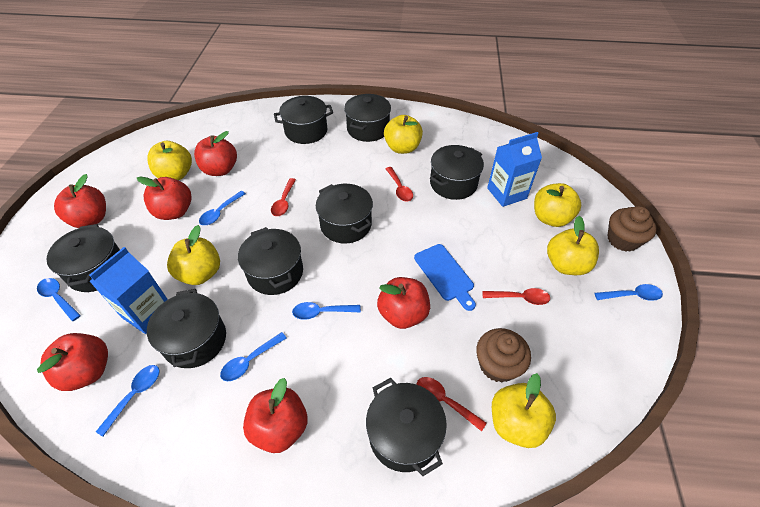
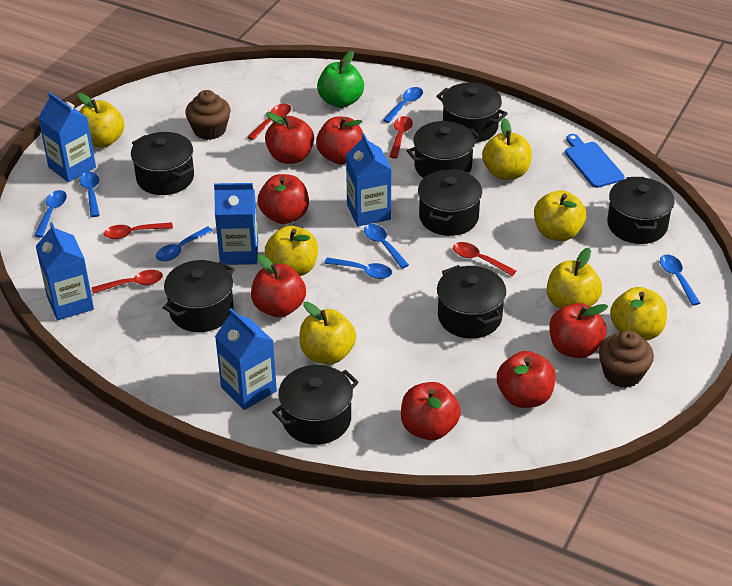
blue carton: 2 -> 5
blue spoon: 6 -> 7
green apple: 0 -> 1
red apple: 6 -> 7
red spoon: 4 -> 5
yellow apple: 6 -> 7

